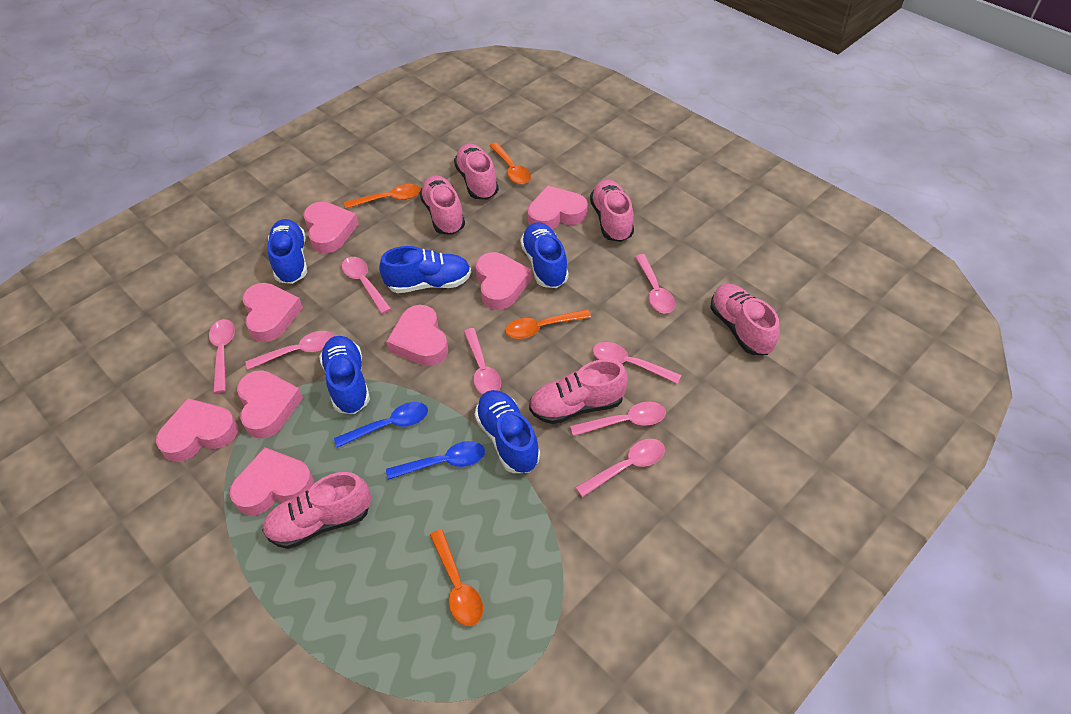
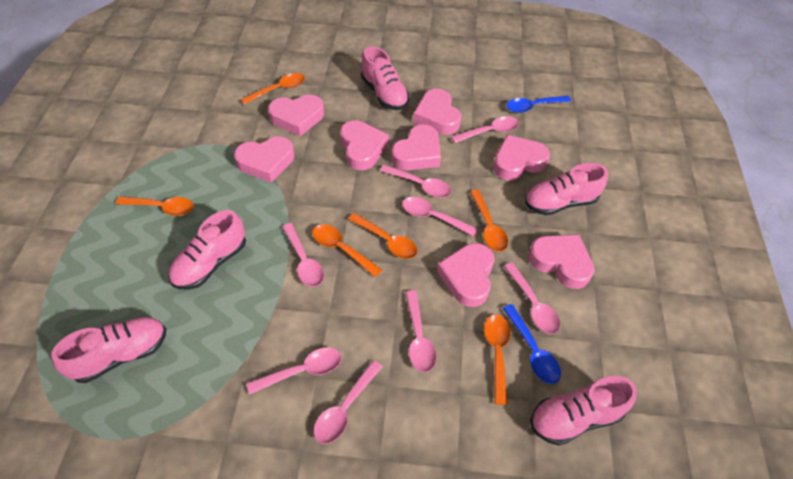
blue shoe: 5 -> 0
orange spoon: 4 -> 6
pink shoe: 6 -> 5

